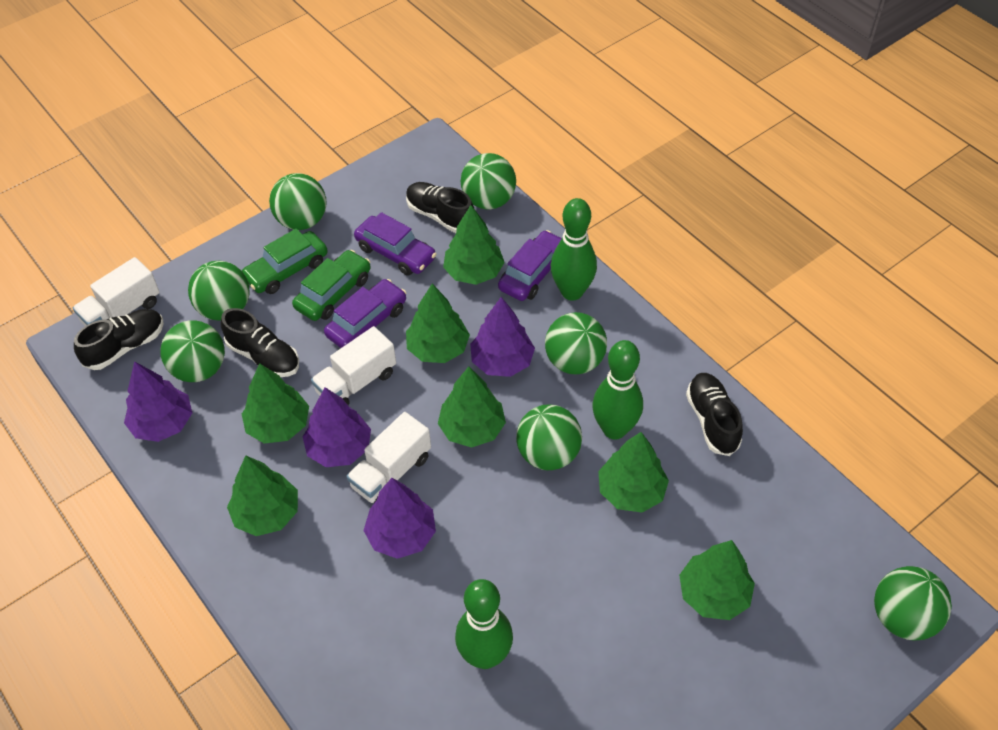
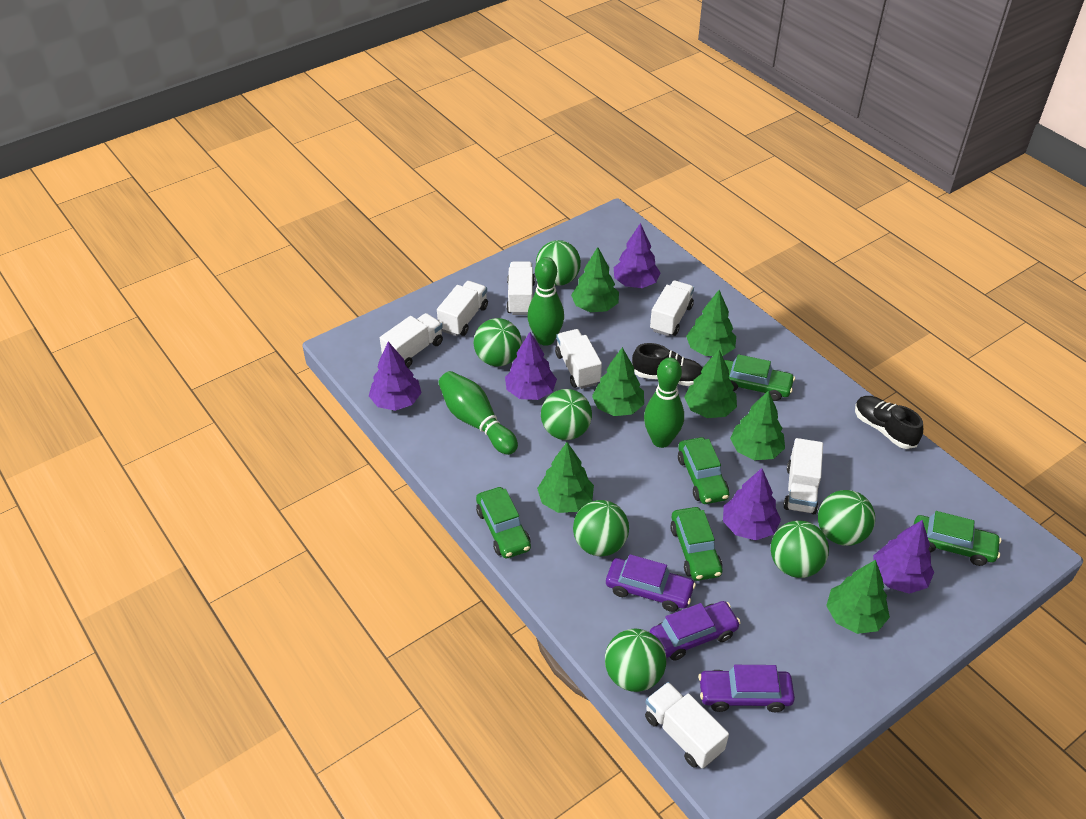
black shoe: 4 -> 2
green car: 2 -> 5
purple tree: 4 -> 5
white truck: 3 -> 7

